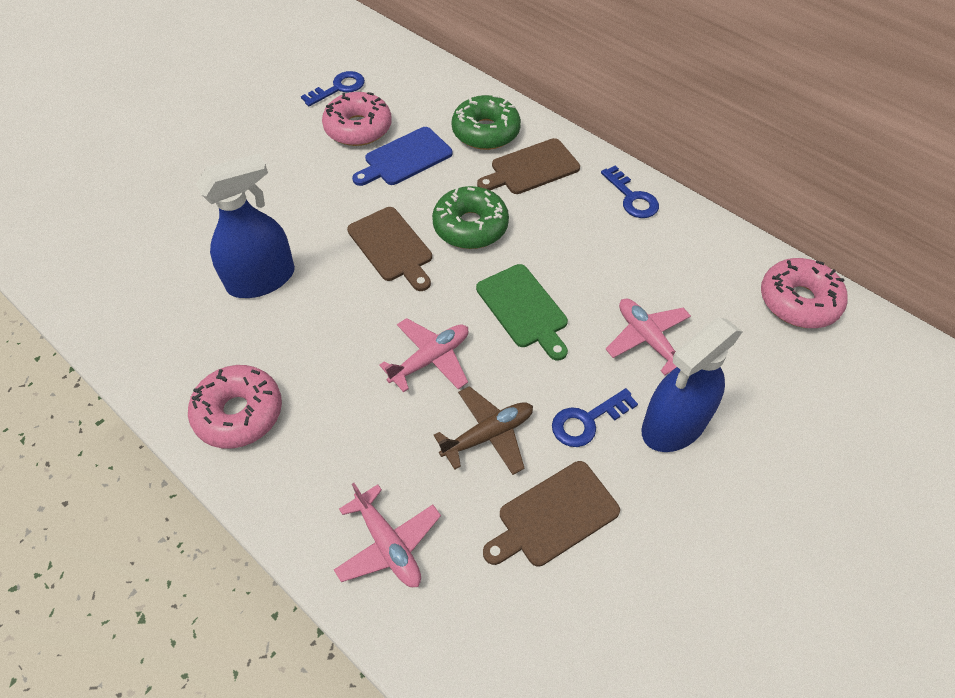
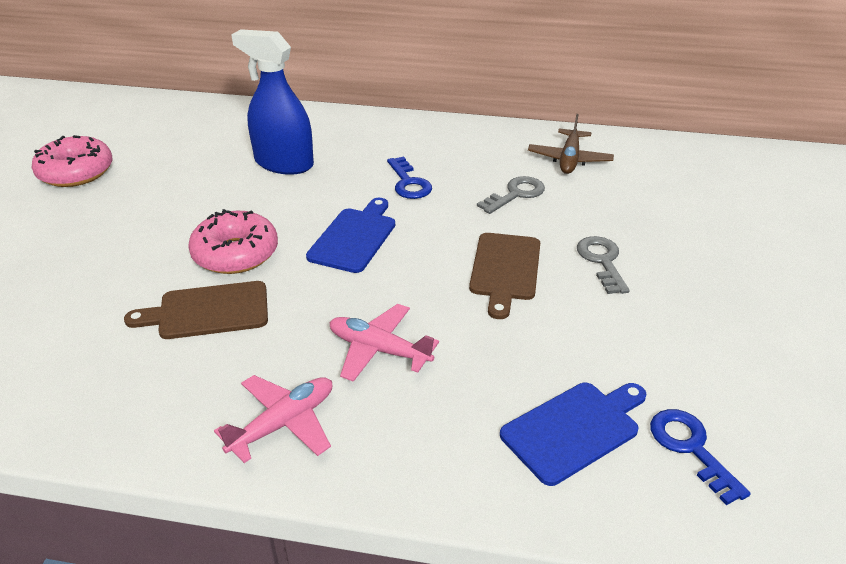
blue cutting board: 1 -> 2
blue key: 3 -> 2
blue spray bottle: 2 -> 1
brown cutting board: 3 -> 2
green cutting board: 1 -> 0
green donut: 2 -> 0
grey key: 0 -> 2
pink donut: 3 -> 2
pink plane: 3 -> 2

